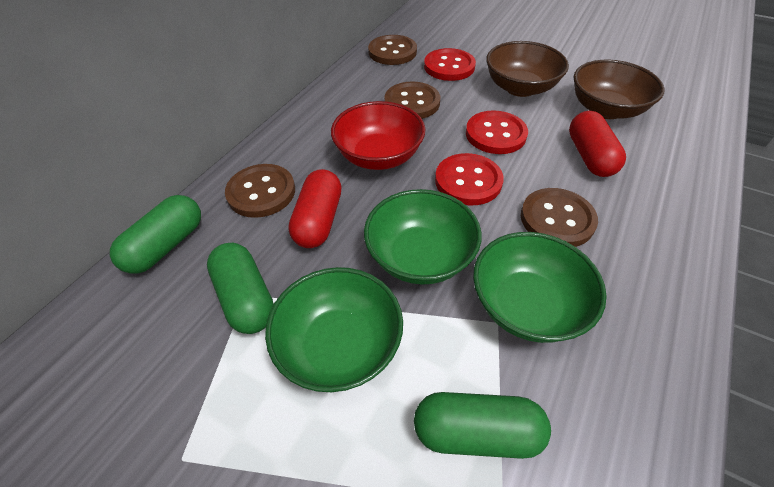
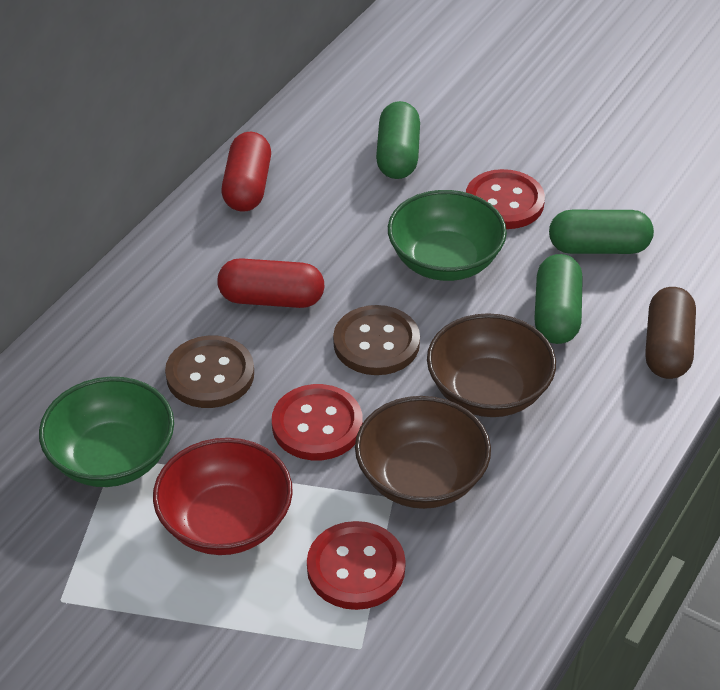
brown button: 4 -> 2
brown capsule: 0 -> 1
green bowl: 3 -> 2

